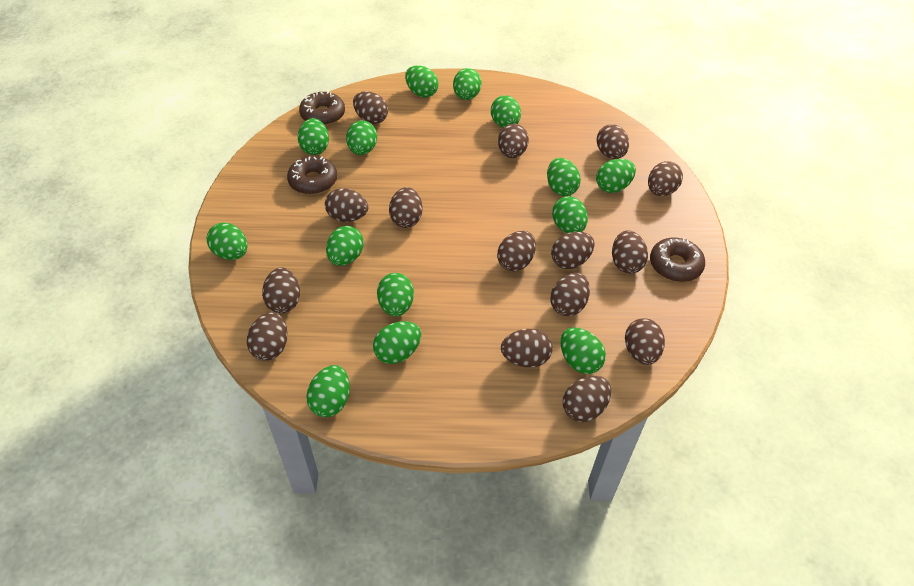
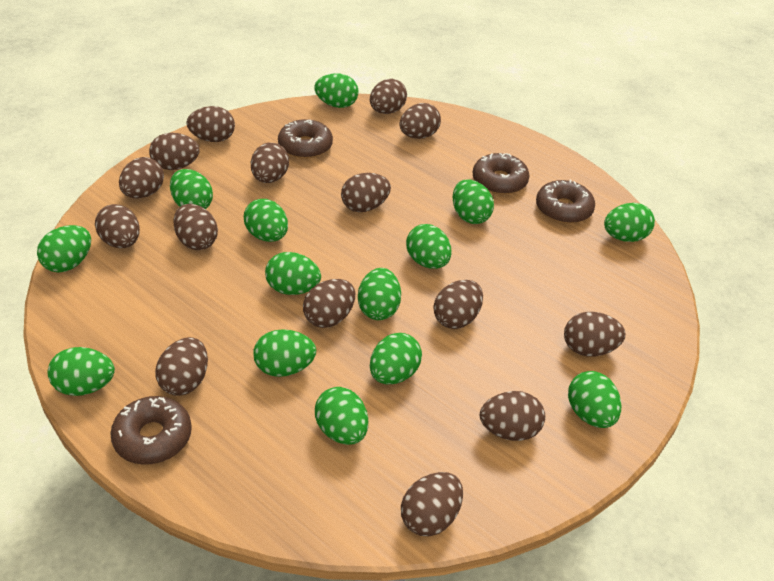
brown donut: 3 -> 4

